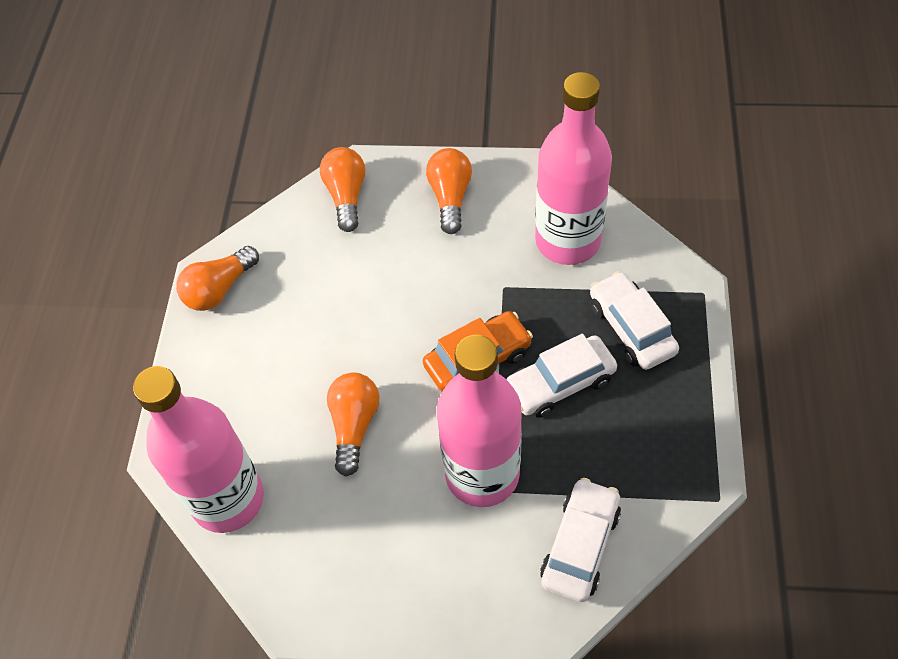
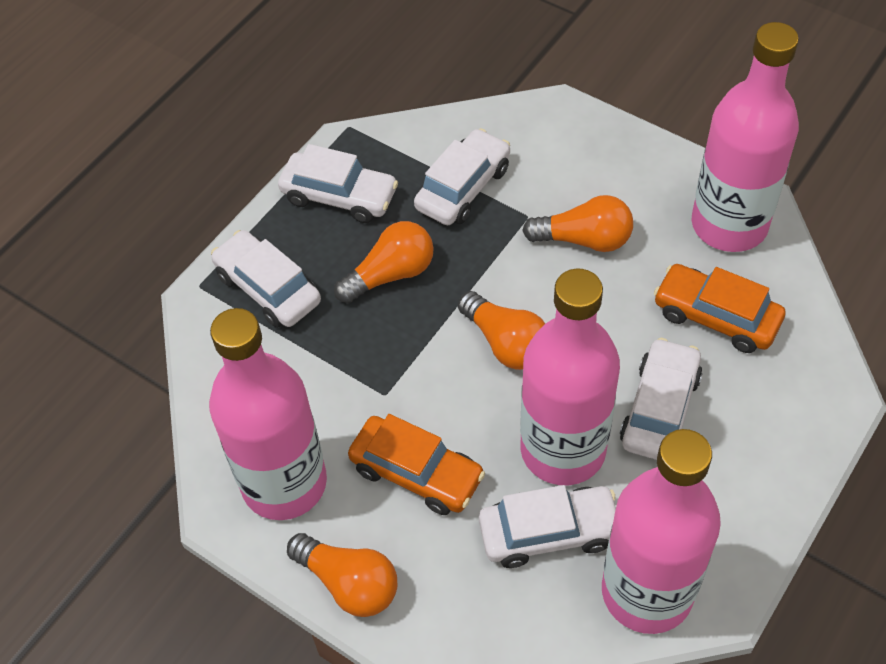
orange car: 1 -> 2
pink bottle: 3 -> 4
white car: 3 -> 5

